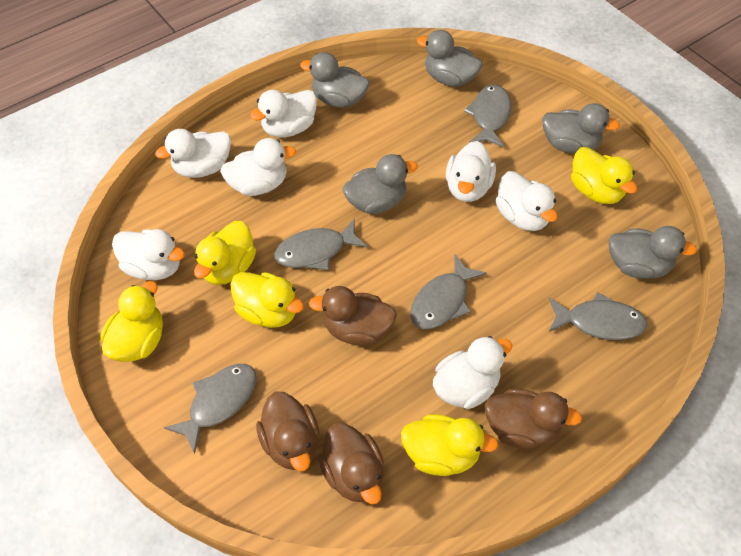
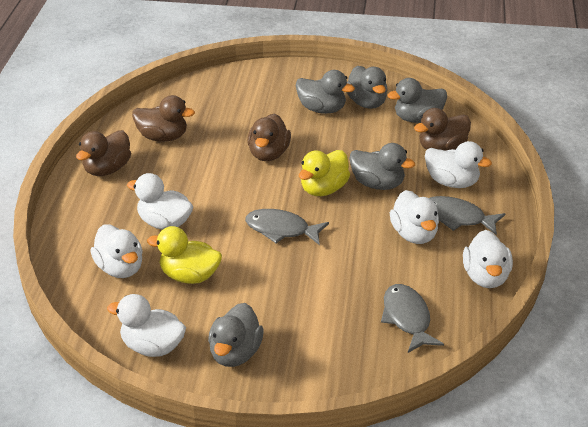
grey fish: 5 -> 3
white duck: 7 -> 6
yellow duck: 5 -> 2

